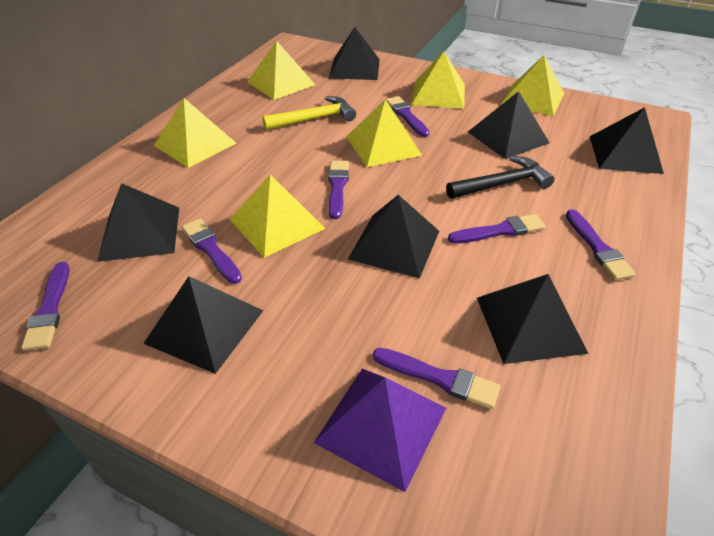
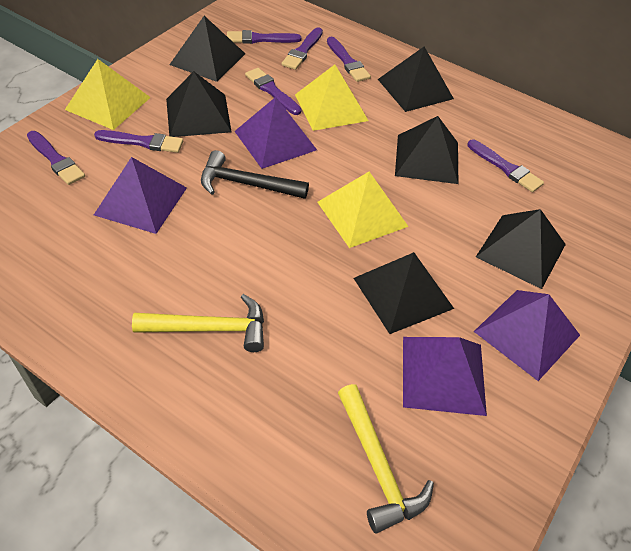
black pyramid: 7 -> 6
purple pyramid: 1 -> 4
yellow hammer: 1 -> 2
yellow pyramid: 6 -> 3

